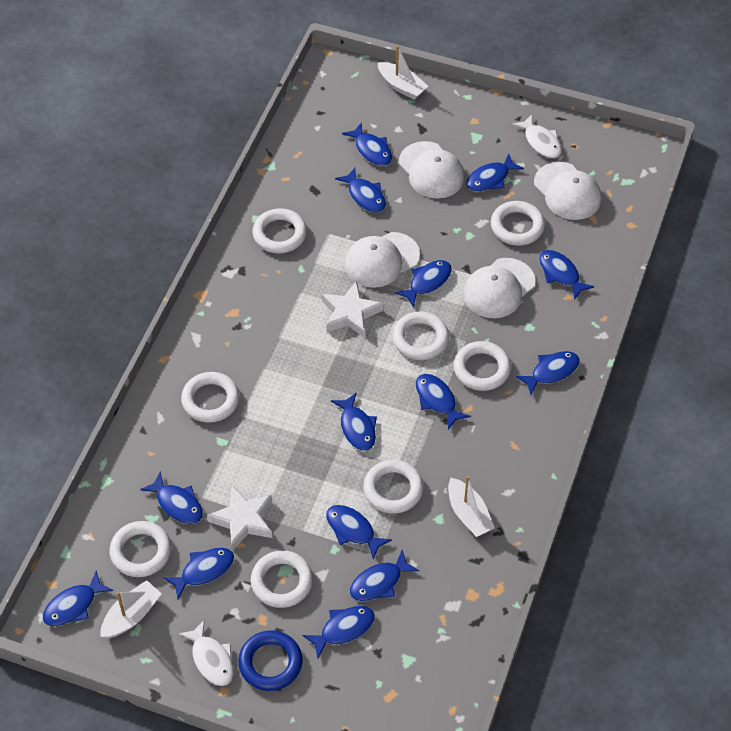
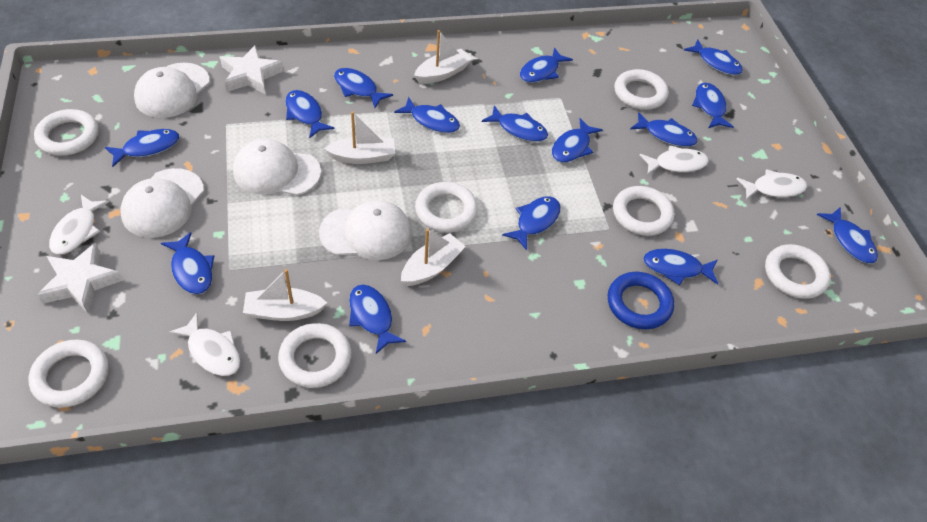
blue fish: 14 -> 15
white boat: 3 -> 4
white fish: 2 -> 4
white ring: 8 -> 7

